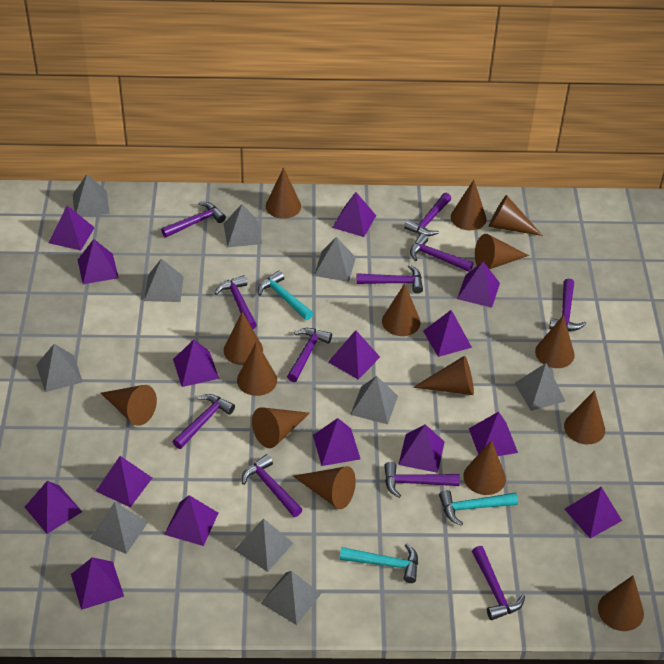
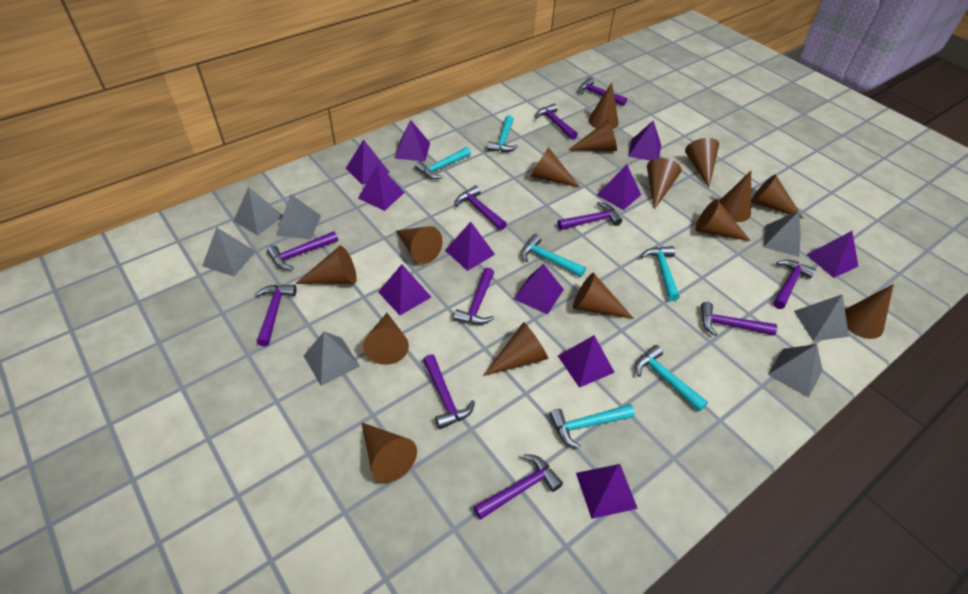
grey pyramid: 10 -> 7
purple pyramid: 15 -> 11
turquoise hammer: 3 -> 6

